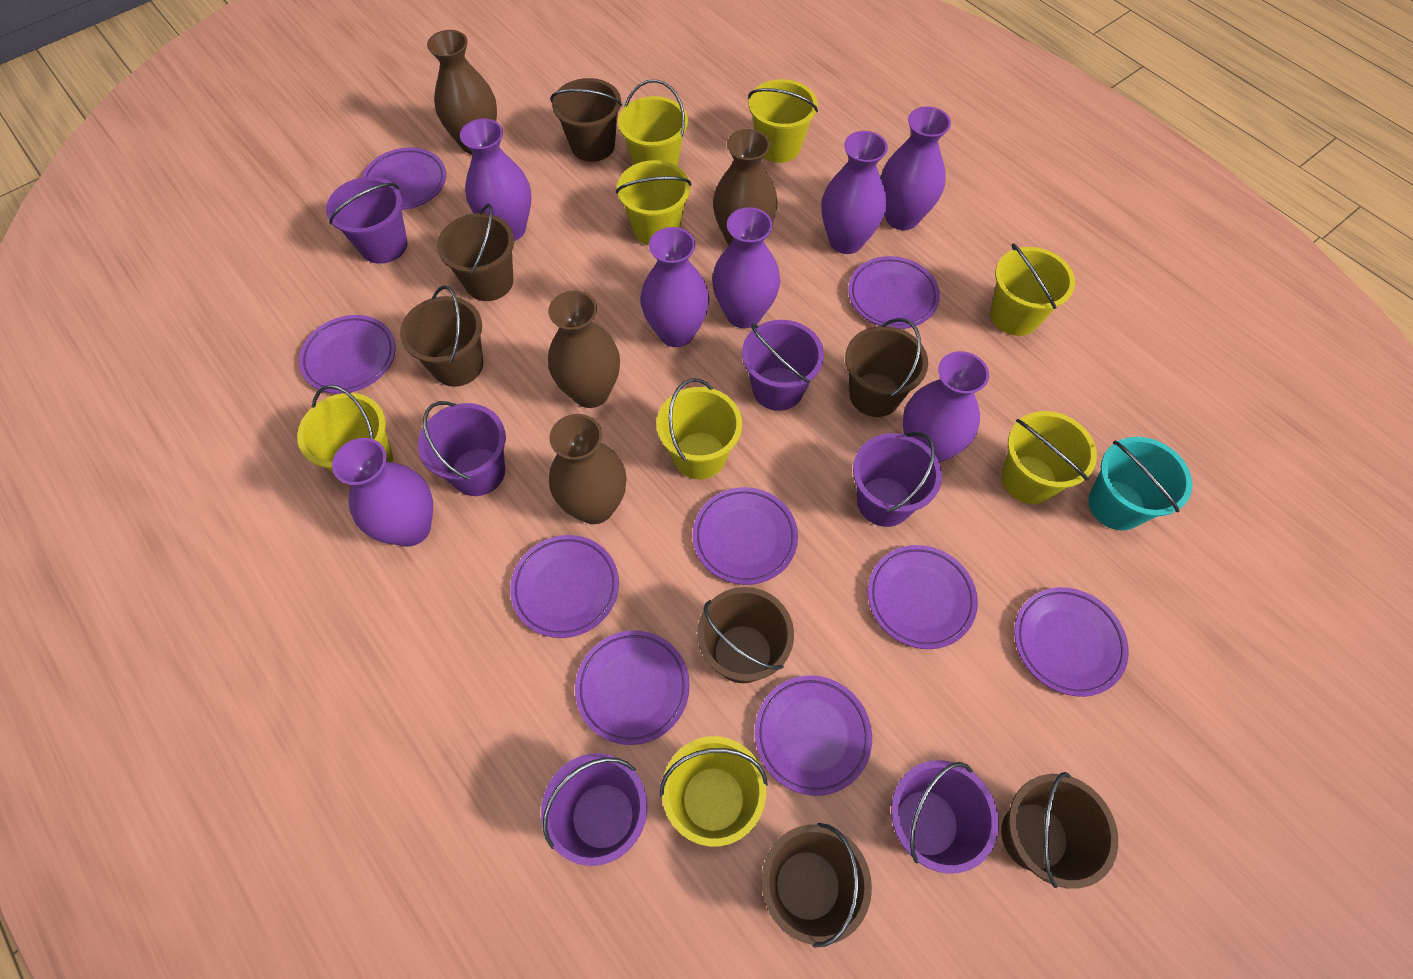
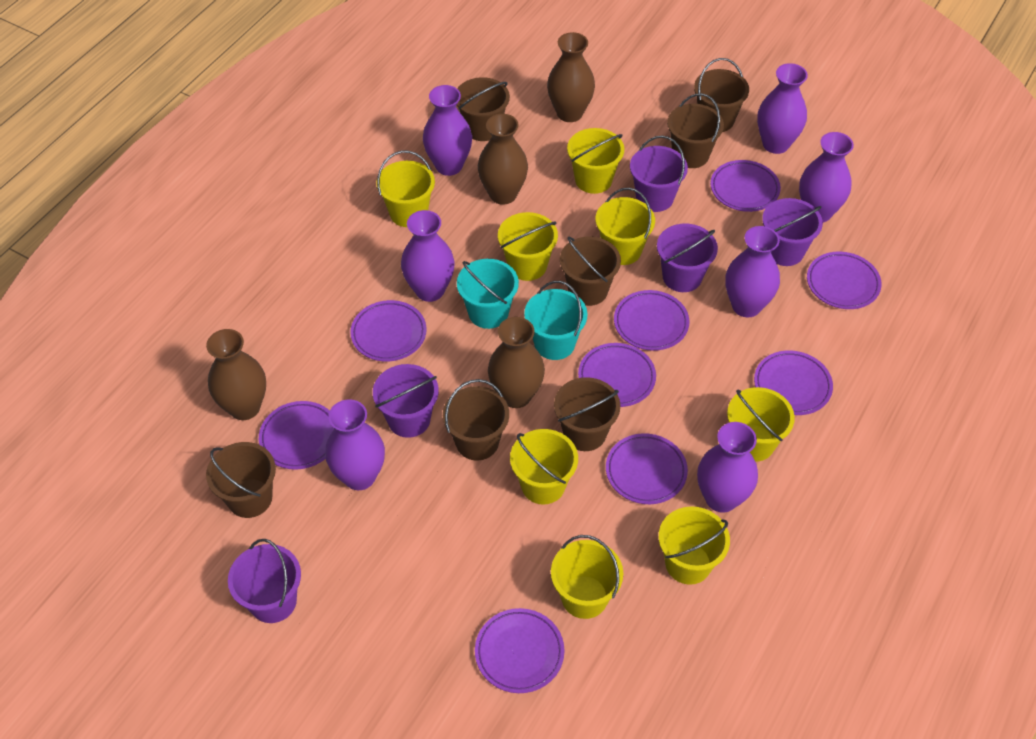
purple bucket: 6 -> 5
turquoise bucket: 1 -> 2

